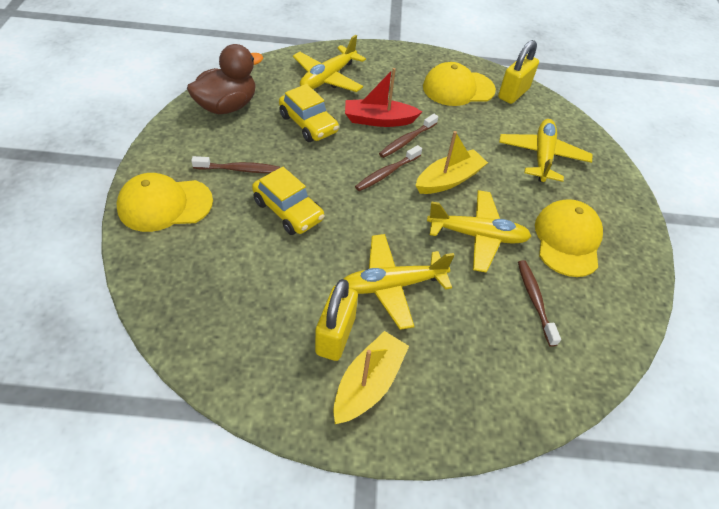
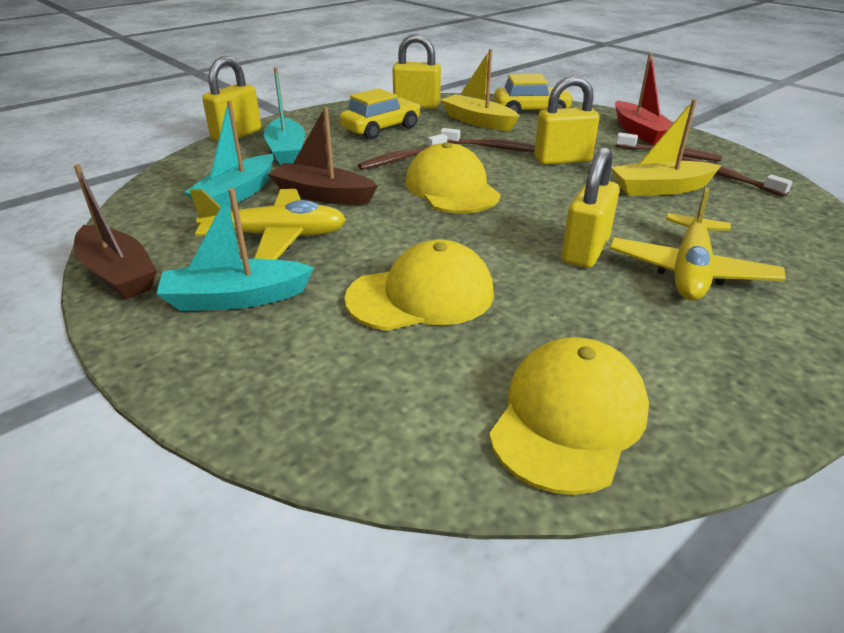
brown boat: 0 -> 2
brown duck: 1 -> 0
turquoise boat: 0 -> 3
yellow padlock: 2 -> 4
yellow plane: 4 -> 2

